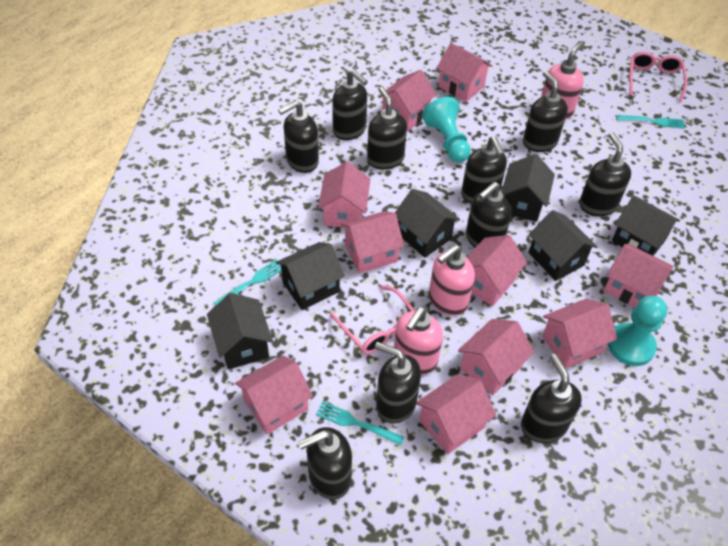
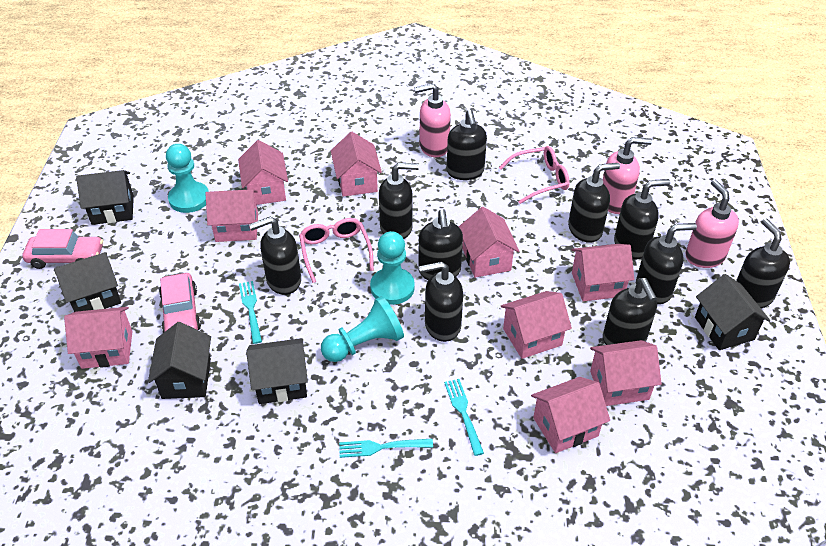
black house: 6 -> 5
pink car: 0 -> 2
pink house: 10 -> 9
turquoise pawn: 2 -> 3

